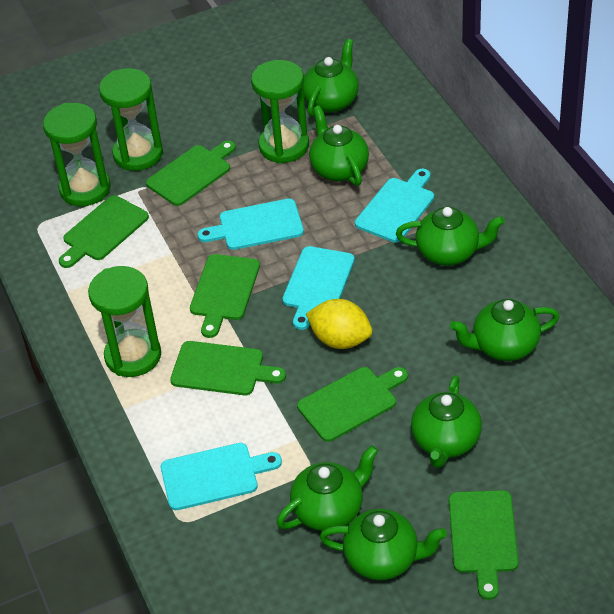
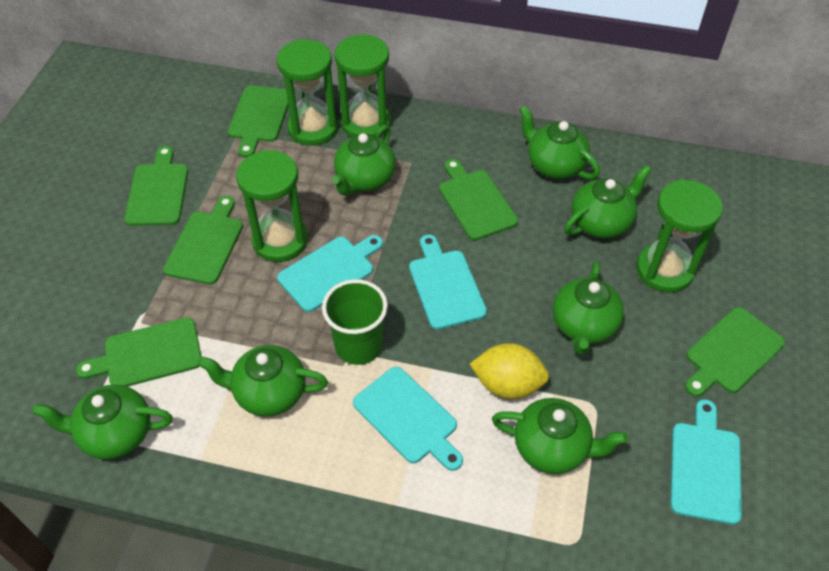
green cup: 0 -> 1

